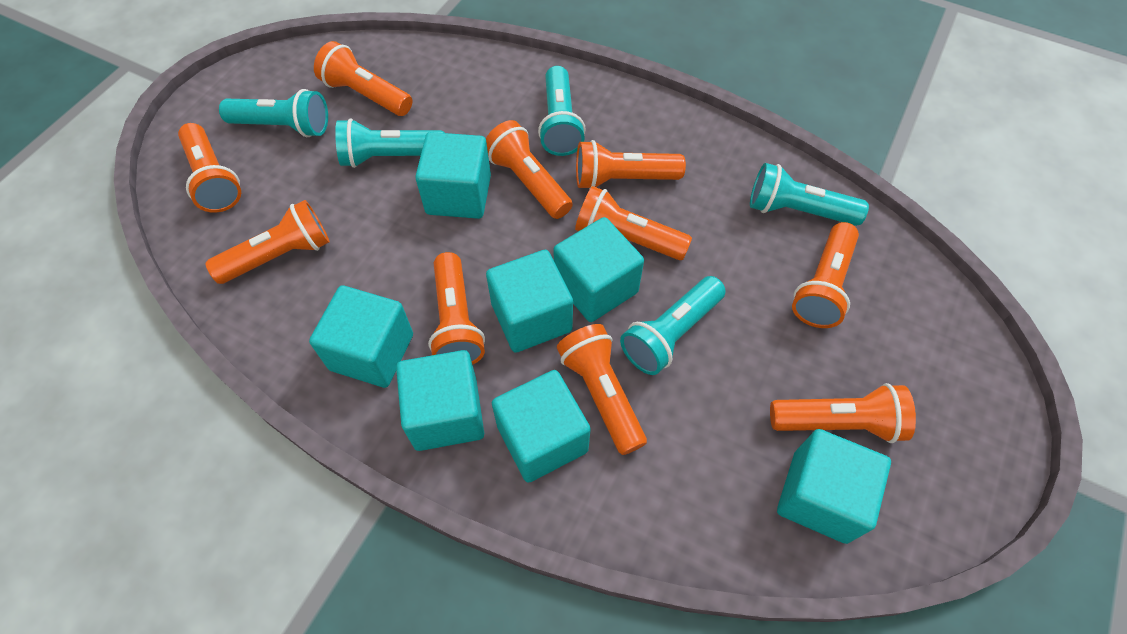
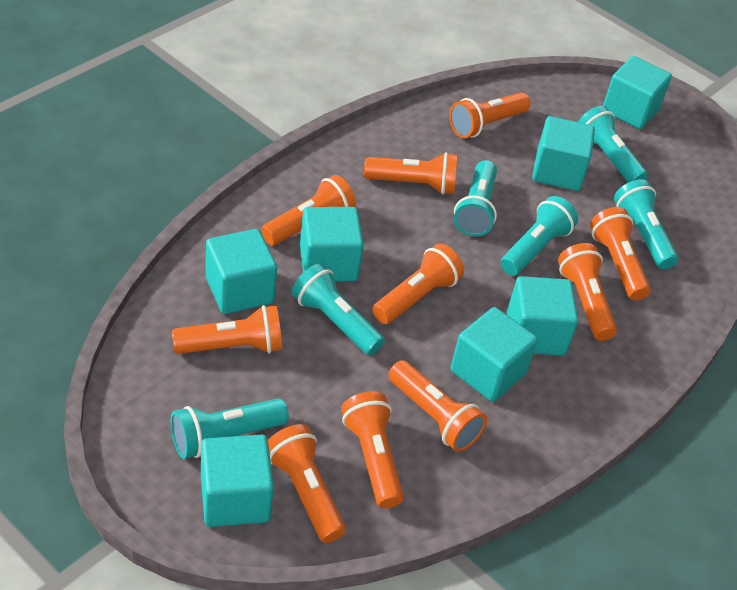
turquoise flashlight: 5 -> 6

